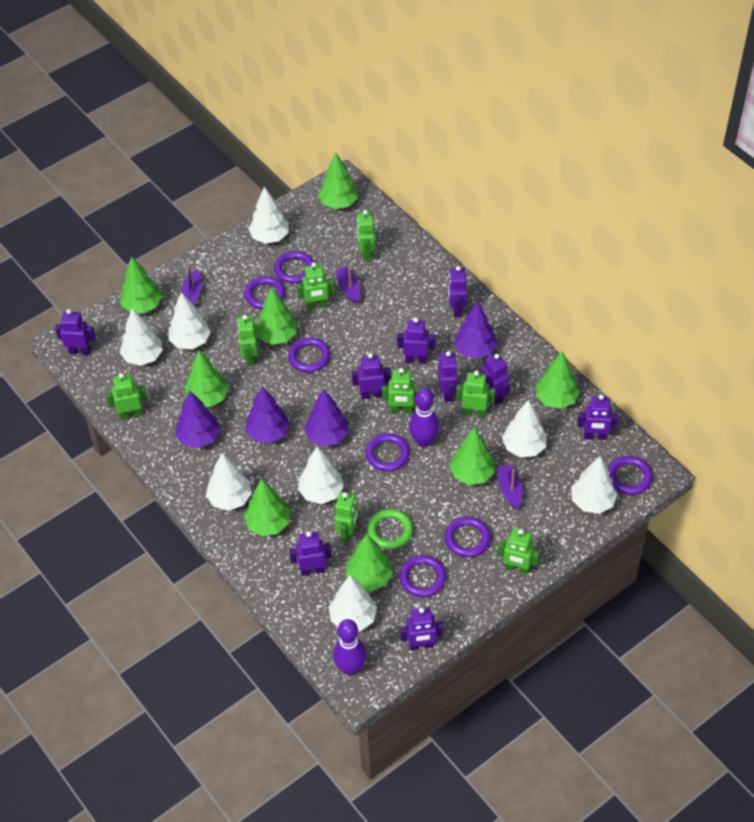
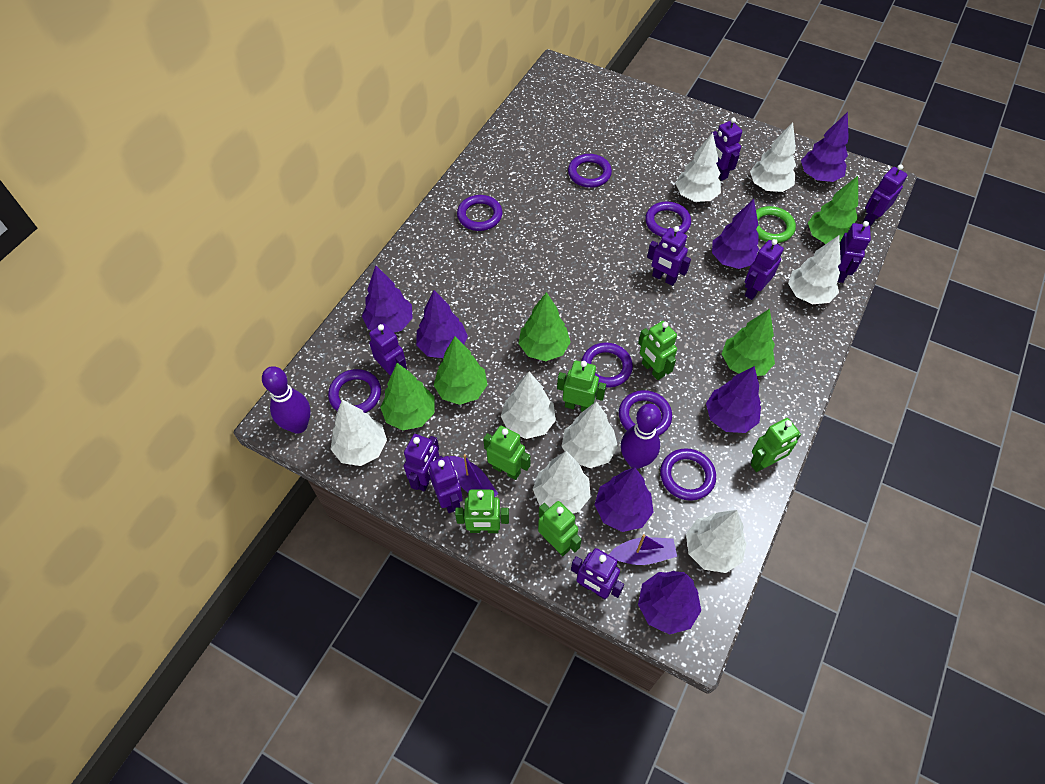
green robot: 8 -> 6
green tree: 8 -> 5
purple boat: 3 -> 2
purple tree: 4 -> 7

